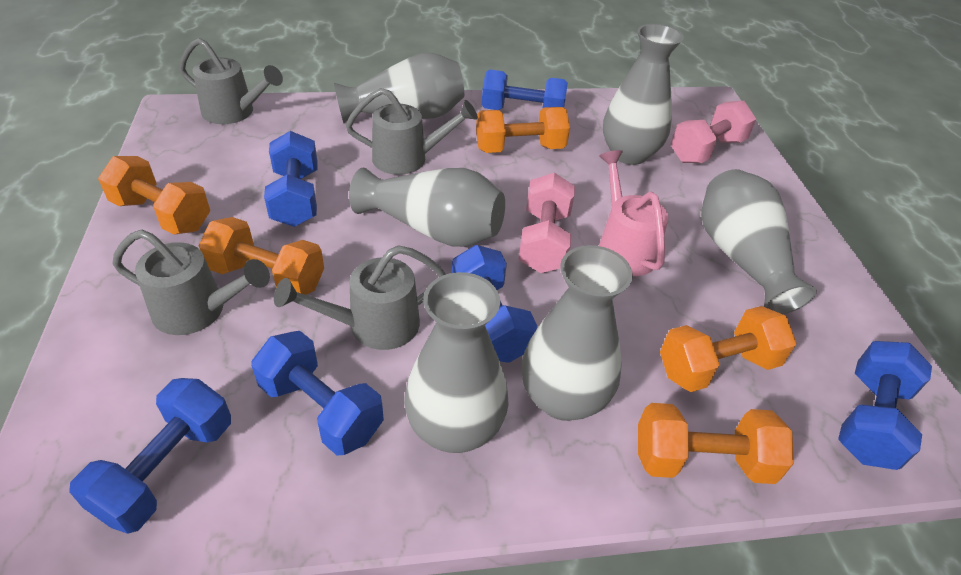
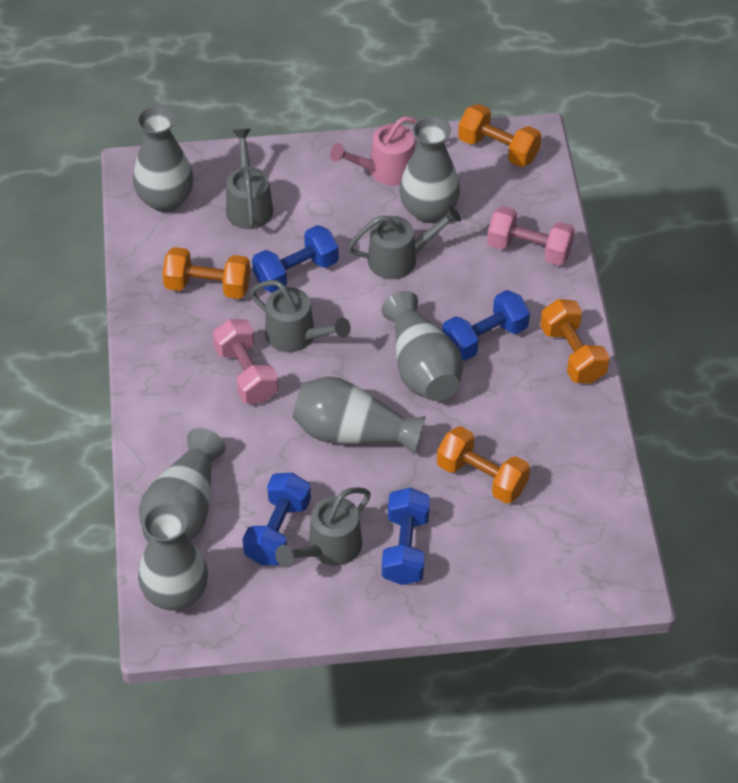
blue dumbbell: 6 -> 4
orange dumbbell: 5 -> 4

